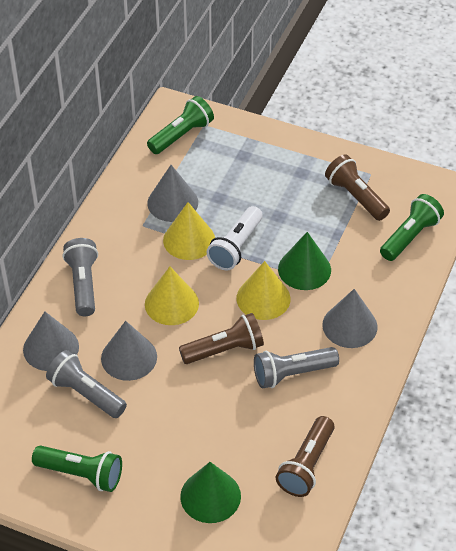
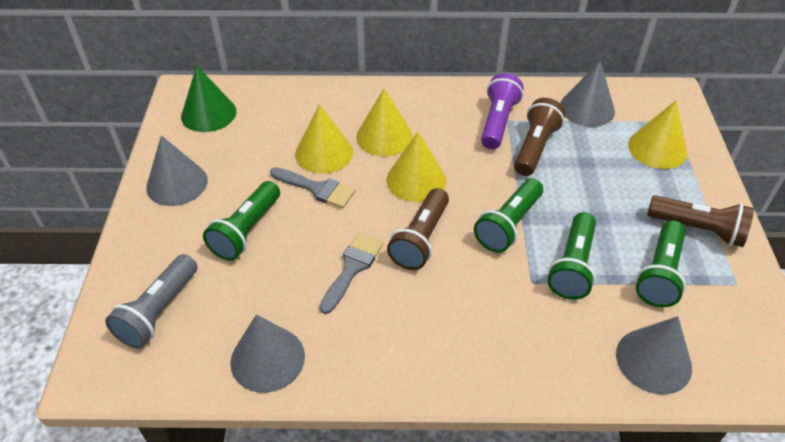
green cone: 2 -> 1
green flashlight: 3 -> 4
grey brush: 0 -> 2
grey flashlight: 3 -> 1
purple flashlight: 0 -> 1
white flashlight: 1 -> 0
yellow cone: 3 -> 4

